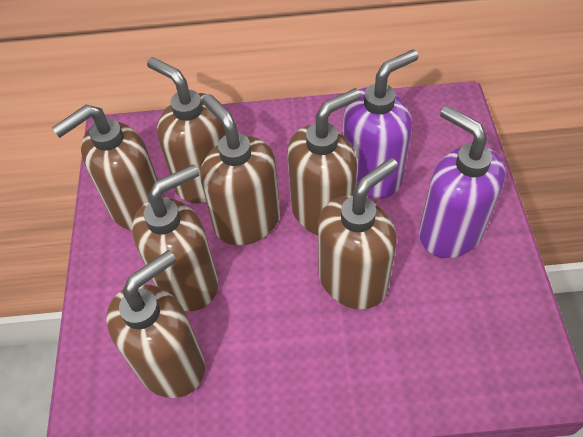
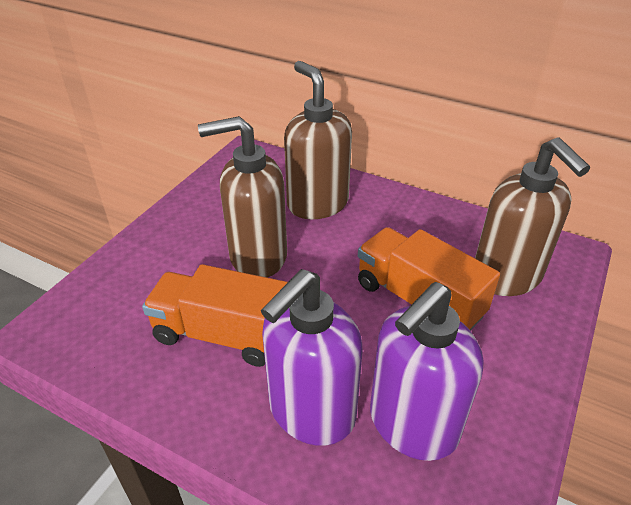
brown soap dispenser: 7 -> 3
orange truck: 0 -> 2

